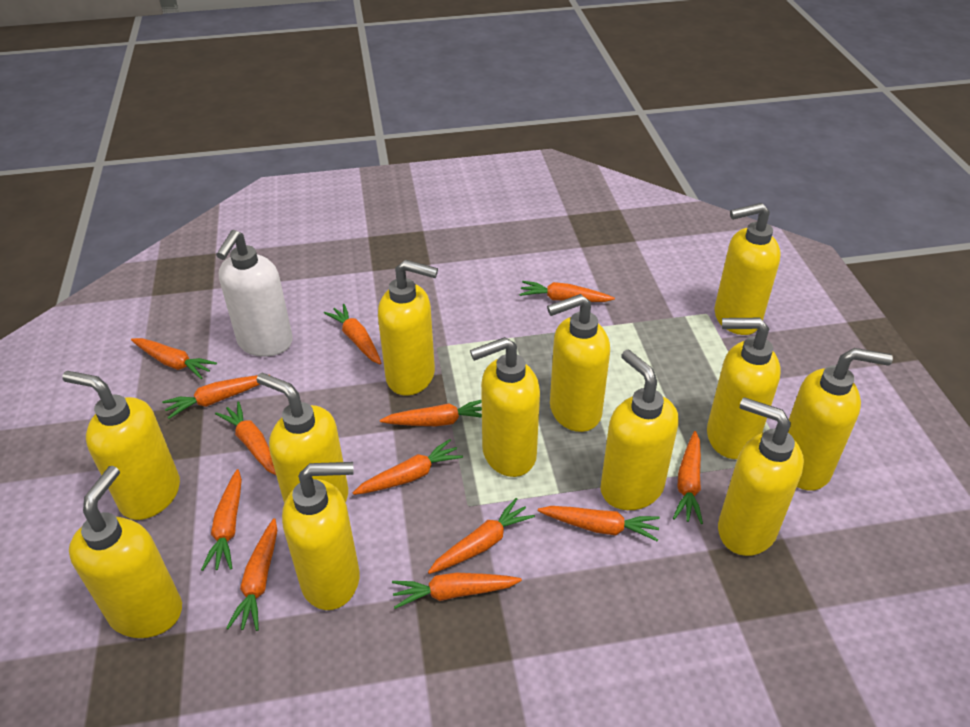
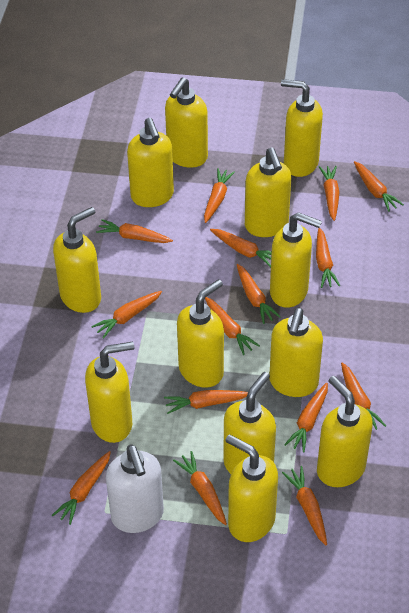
orange carrot: 13 -> 15

